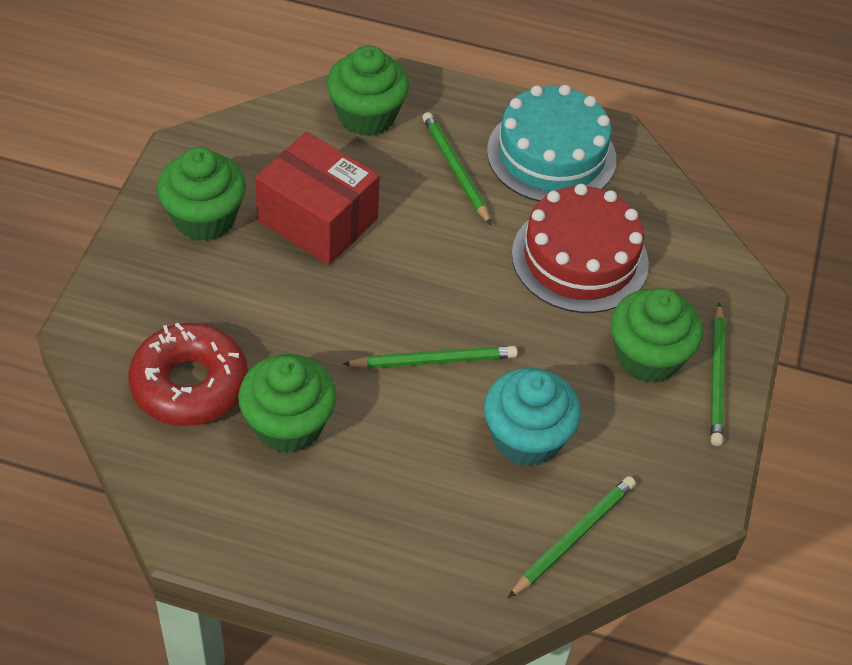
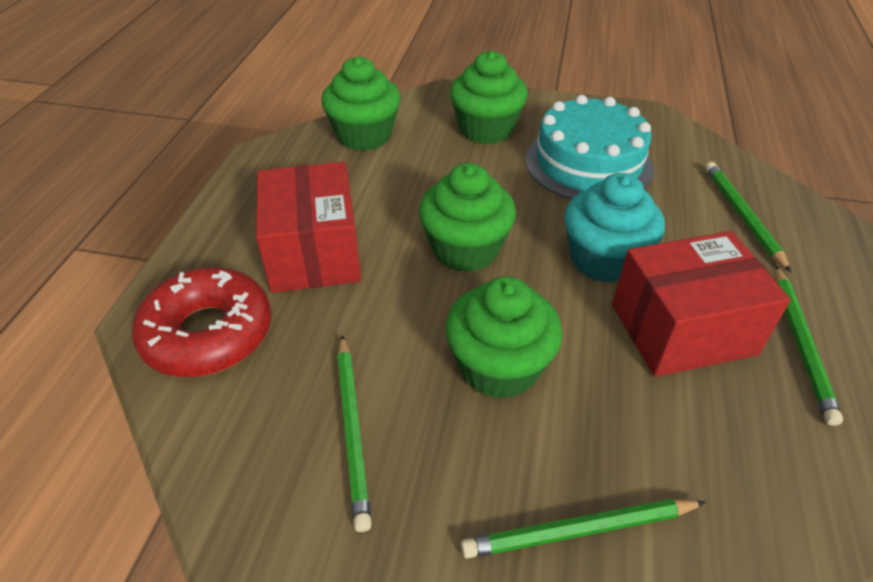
red box: 1 -> 2
red cake: 1 -> 0

